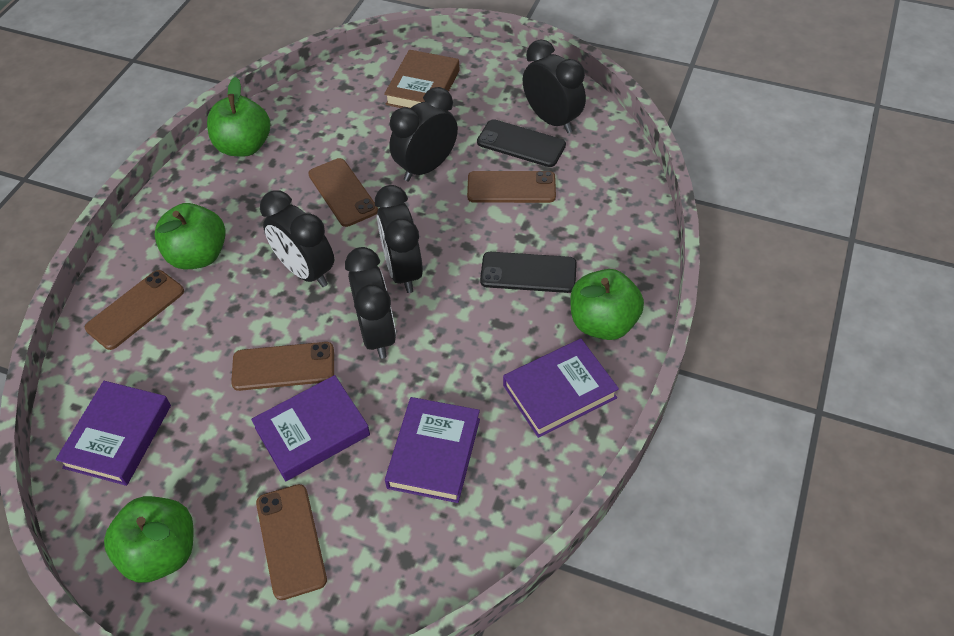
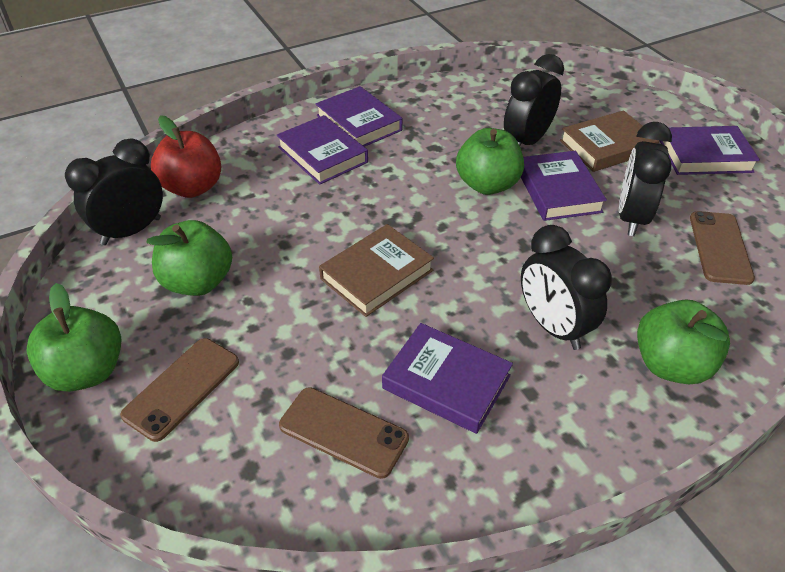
black clock: 5 -> 4
black phone: 2 -> 0
brown book: 1 -> 2
brown phone: 5 -> 3
purple book: 4 -> 5
red apple: 0 -> 1

